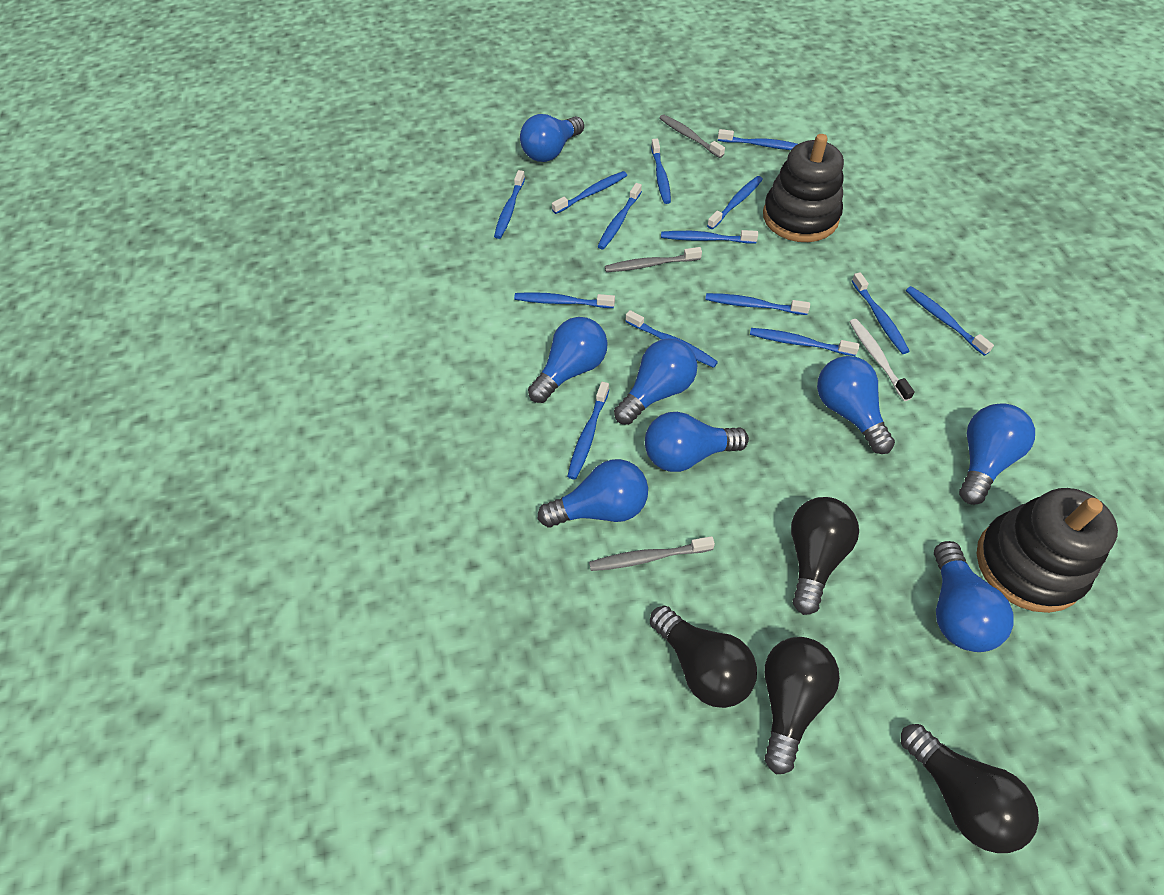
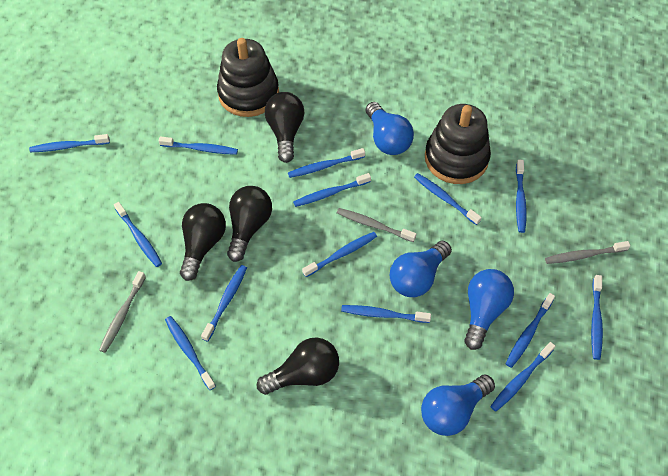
blue light bulb: 8 -> 4
white toothbrush: 1 -> 0

